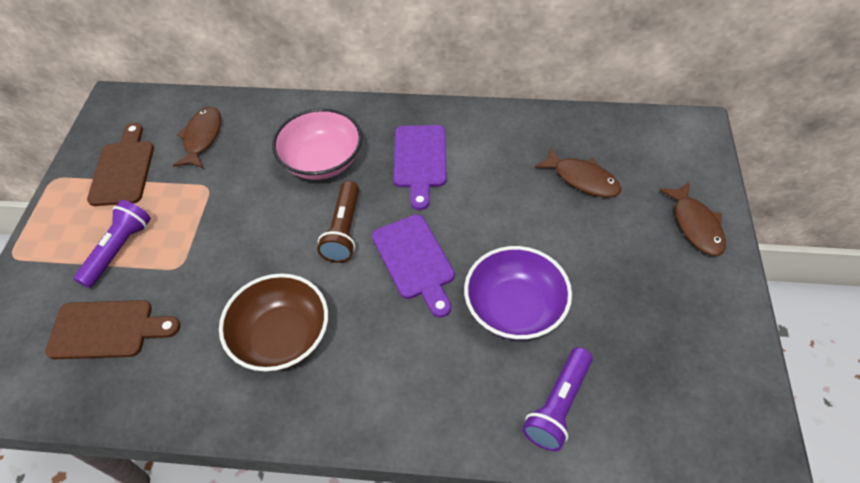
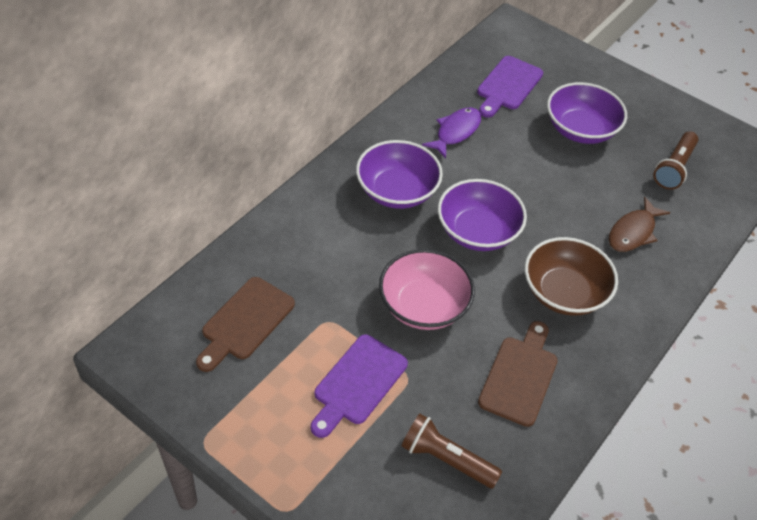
brown fish: 3 -> 1
brown flashlight: 1 -> 2
purple bowl: 1 -> 3
purple fish: 0 -> 1
purple flashlight: 2 -> 0

